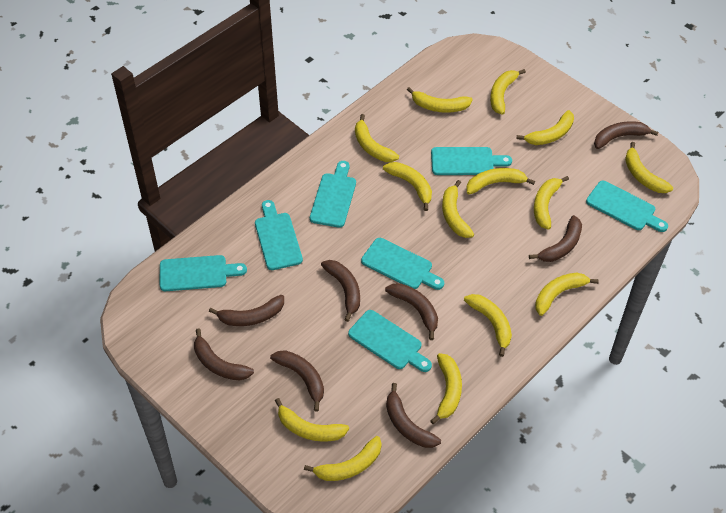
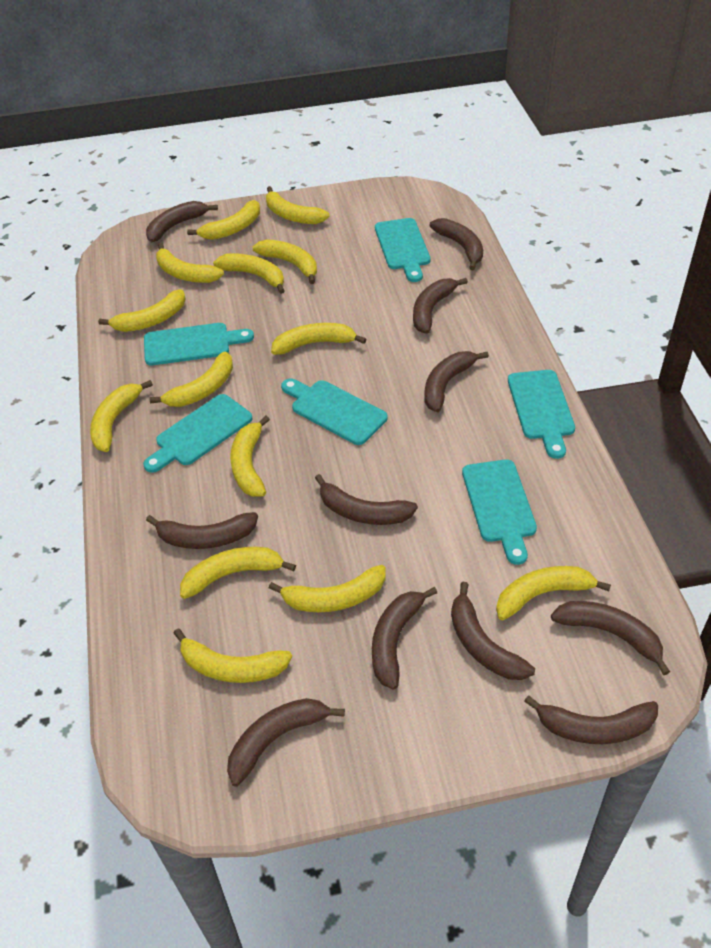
brown banana: 8 -> 11
turquoise cutting board: 7 -> 6

